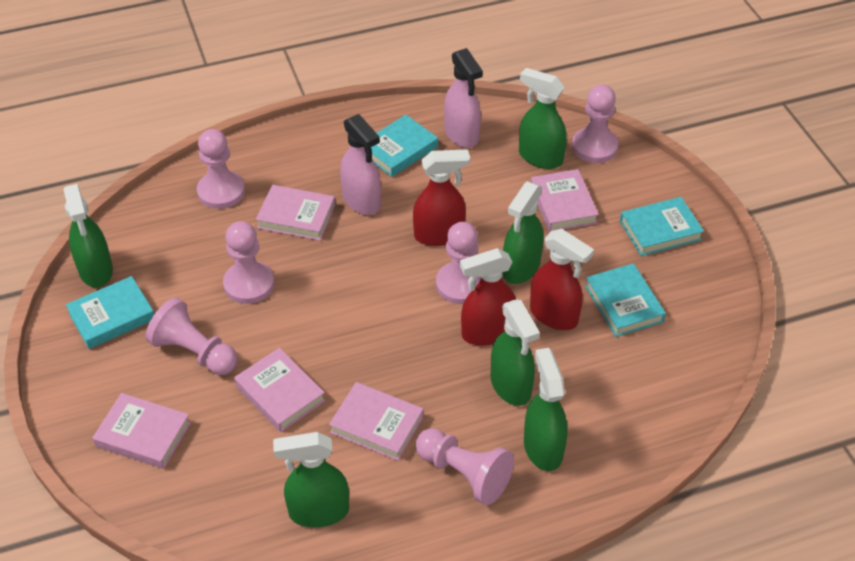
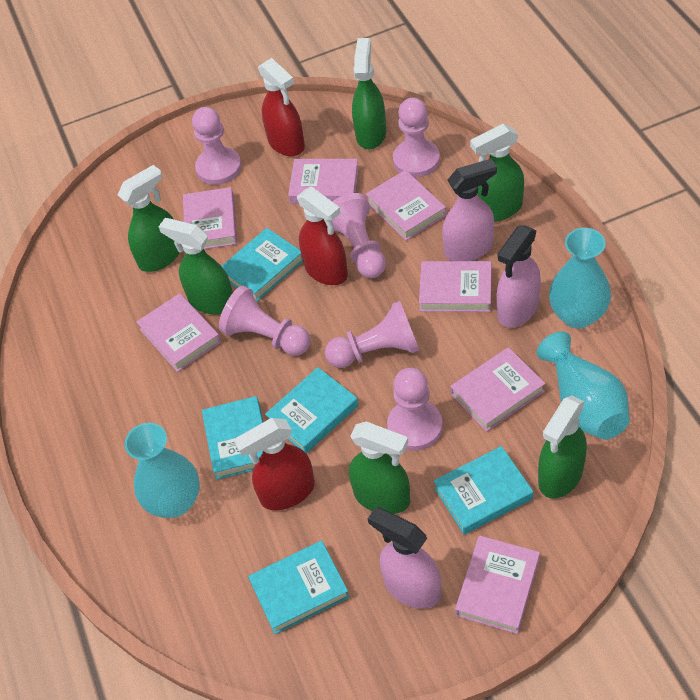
pink book: 5 -> 7
pink spray bottle: 2 -> 3
turquoise book: 4 -> 5
turquoise vase: 0 -> 3

